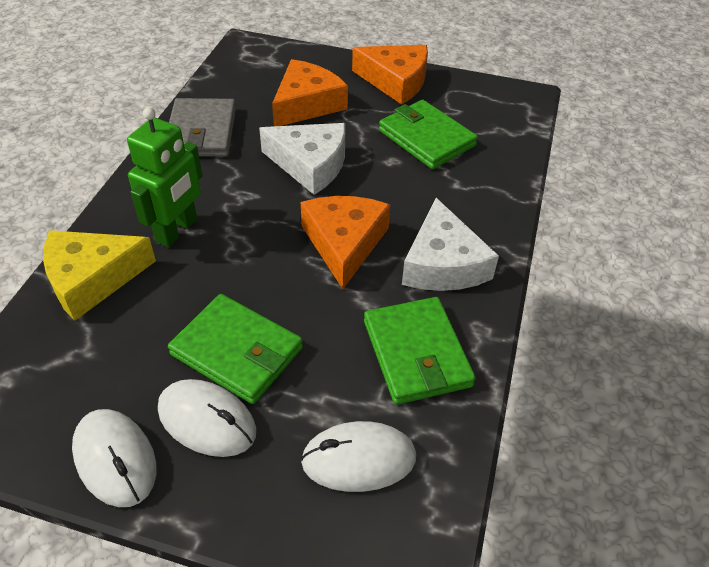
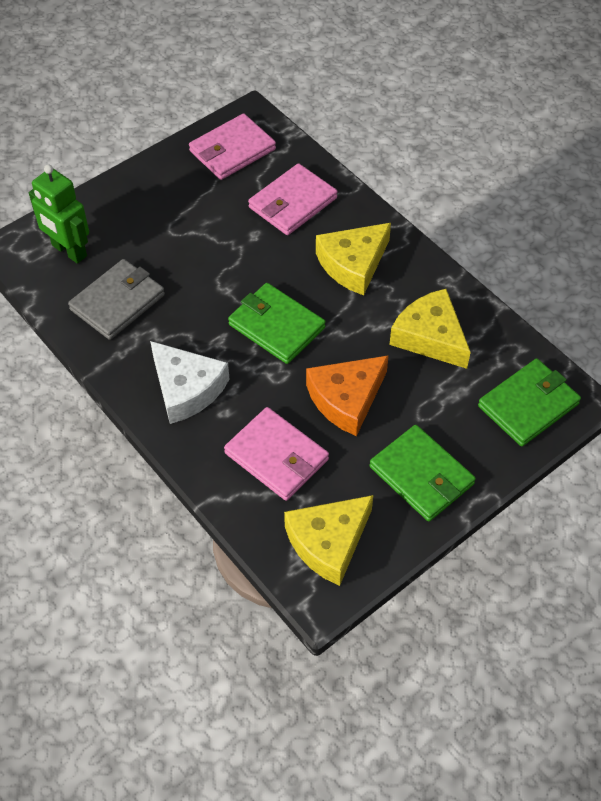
orange cheese: 3 -> 1
pink wallet: 0 -> 3
white cheese: 2 -> 1
white mouse: 3 -> 0
yellow cheese: 1 -> 3

